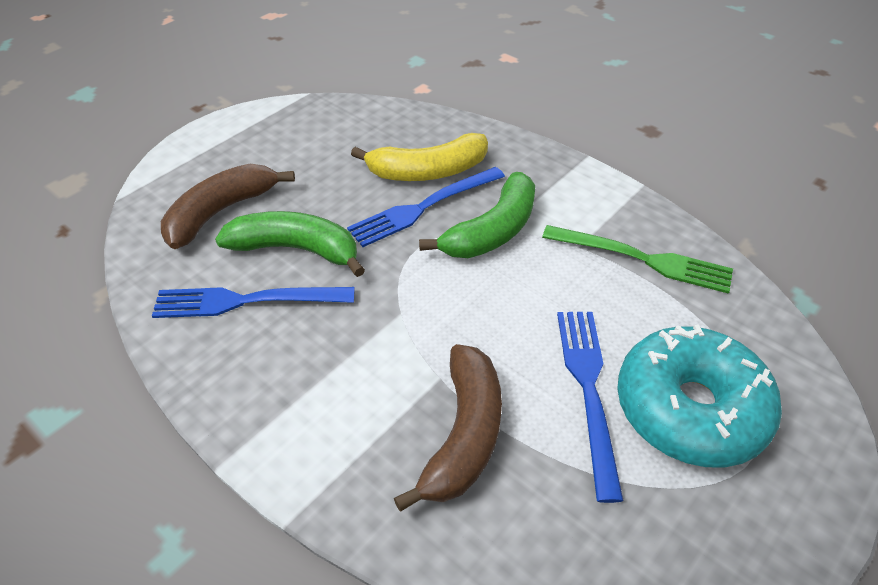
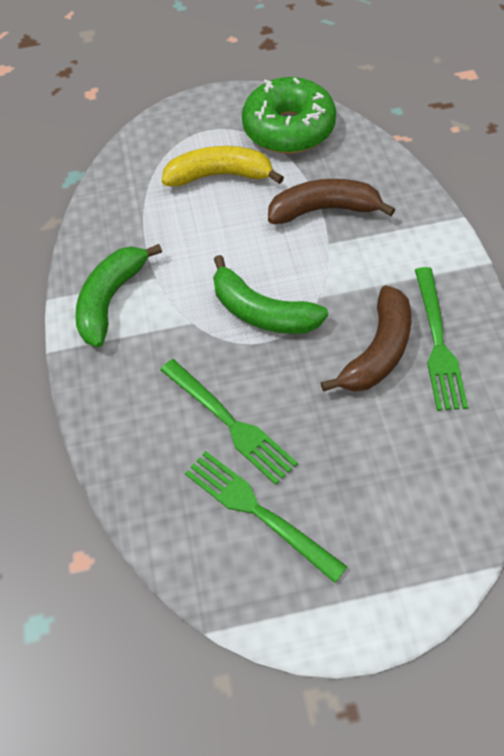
blue fork: 3 -> 0
green donut: 0 -> 1
green fork: 1 -> 3
turquoise donut: 1 -> 0

